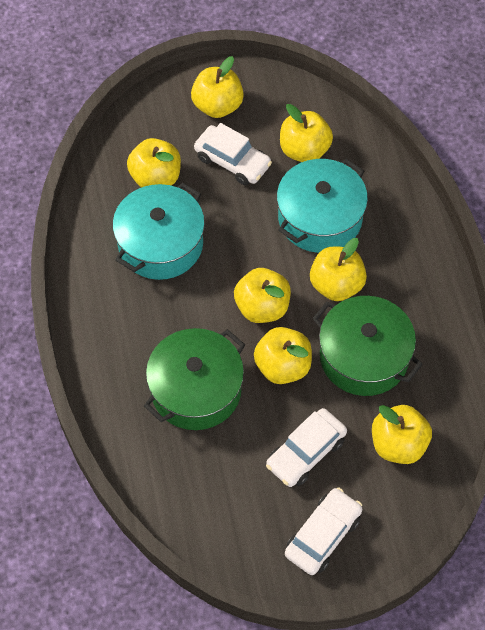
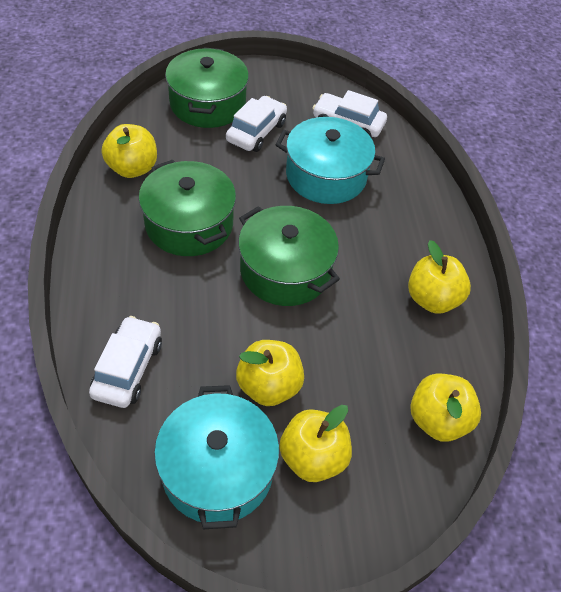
green pot: 2 -> 3
yellow apple: 7 -> 5

